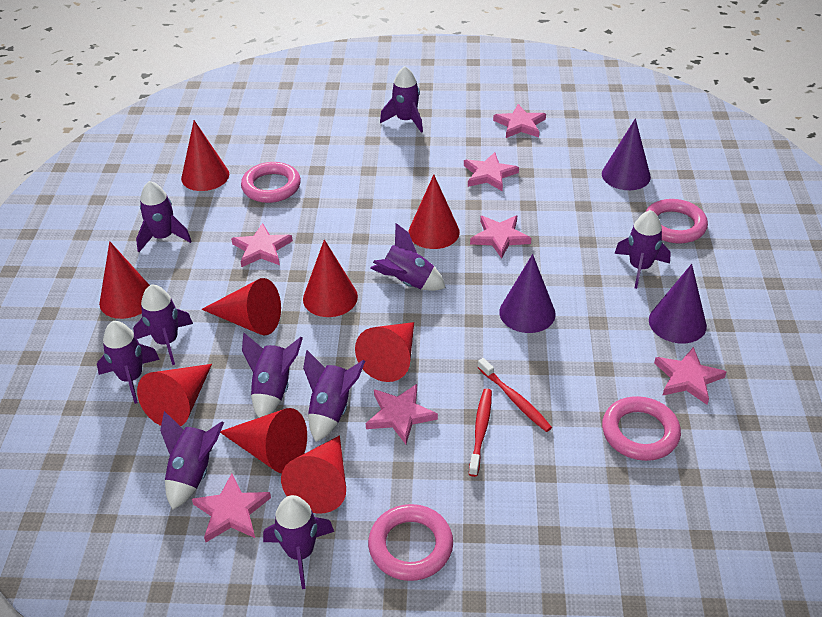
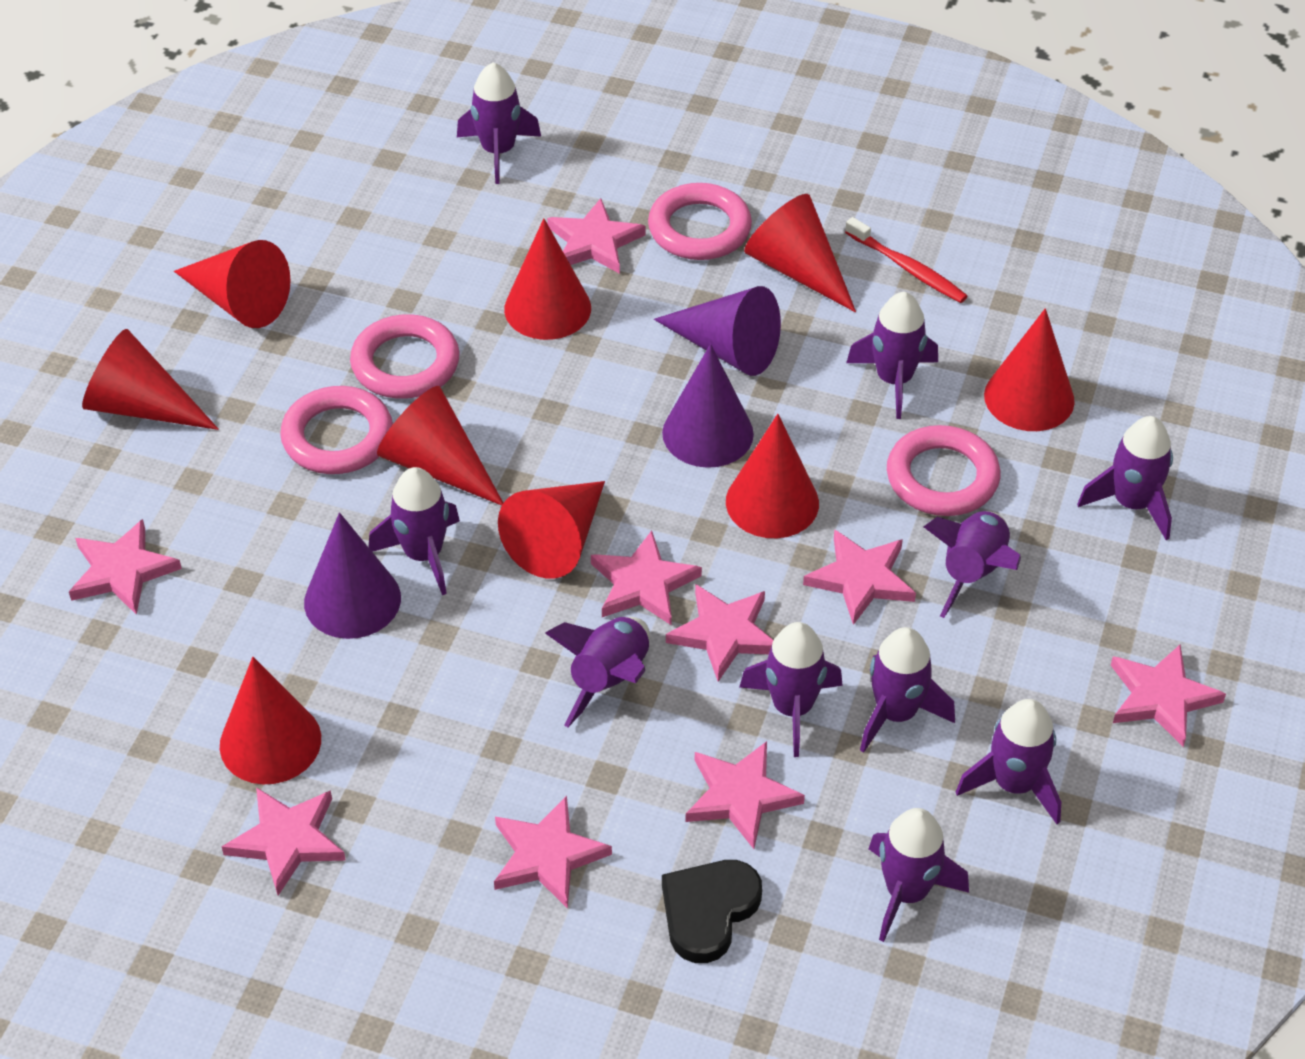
black heart: 0 -> 1
pink star: 7 -> 9
red toothbrush: 2 -> 1

